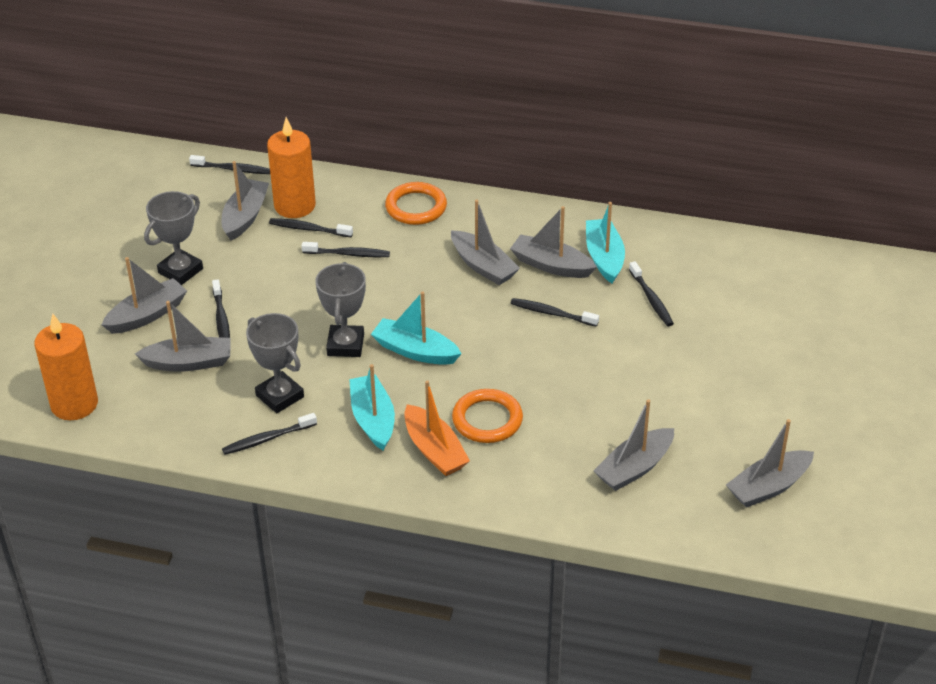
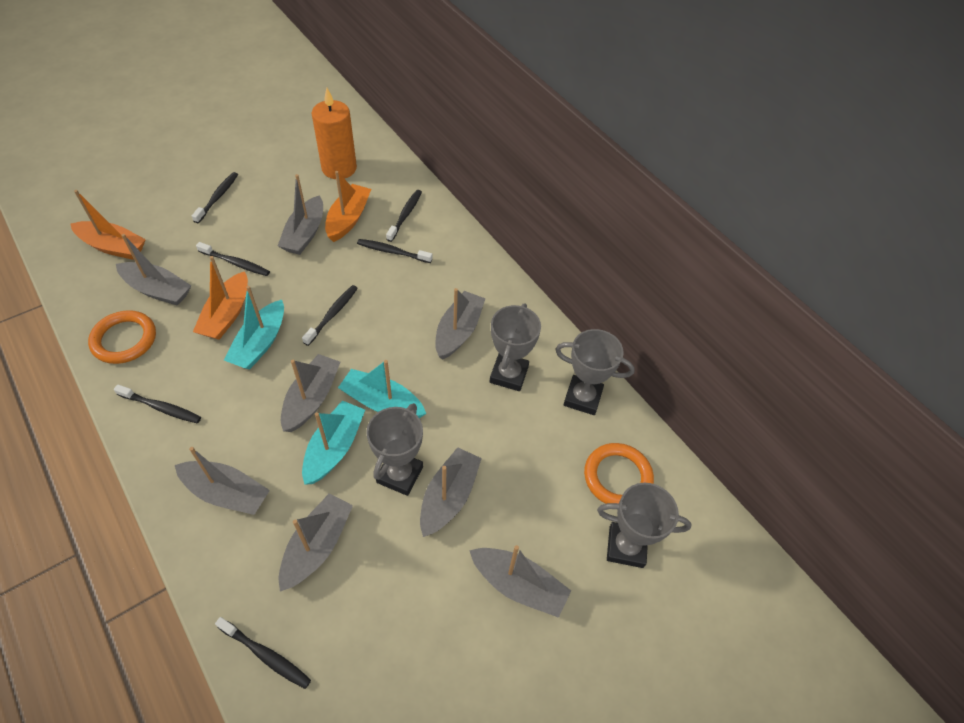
grey boat: 7 -> 8
grey trophy: 3 -> 4
orange boat: 1 -> 3
orange candle: 2 -> 1

